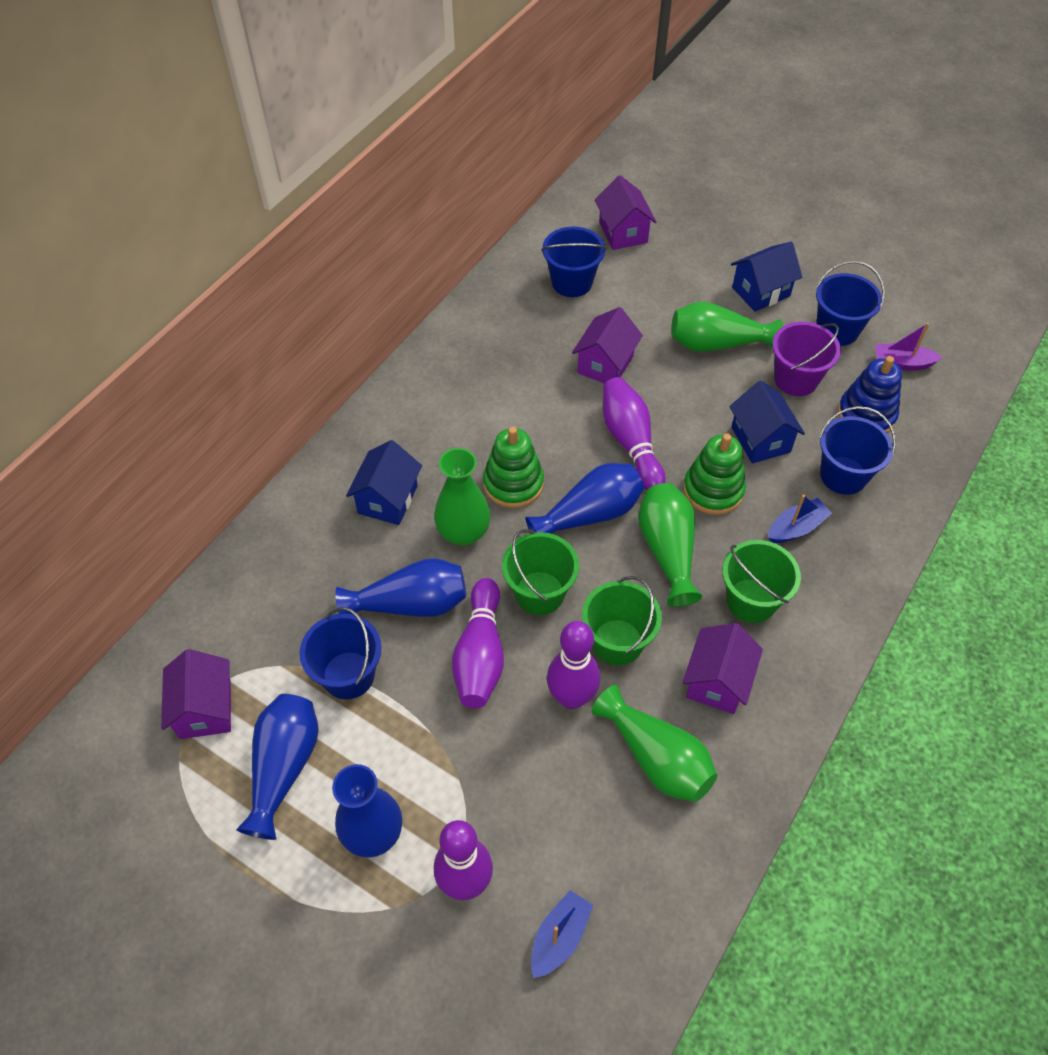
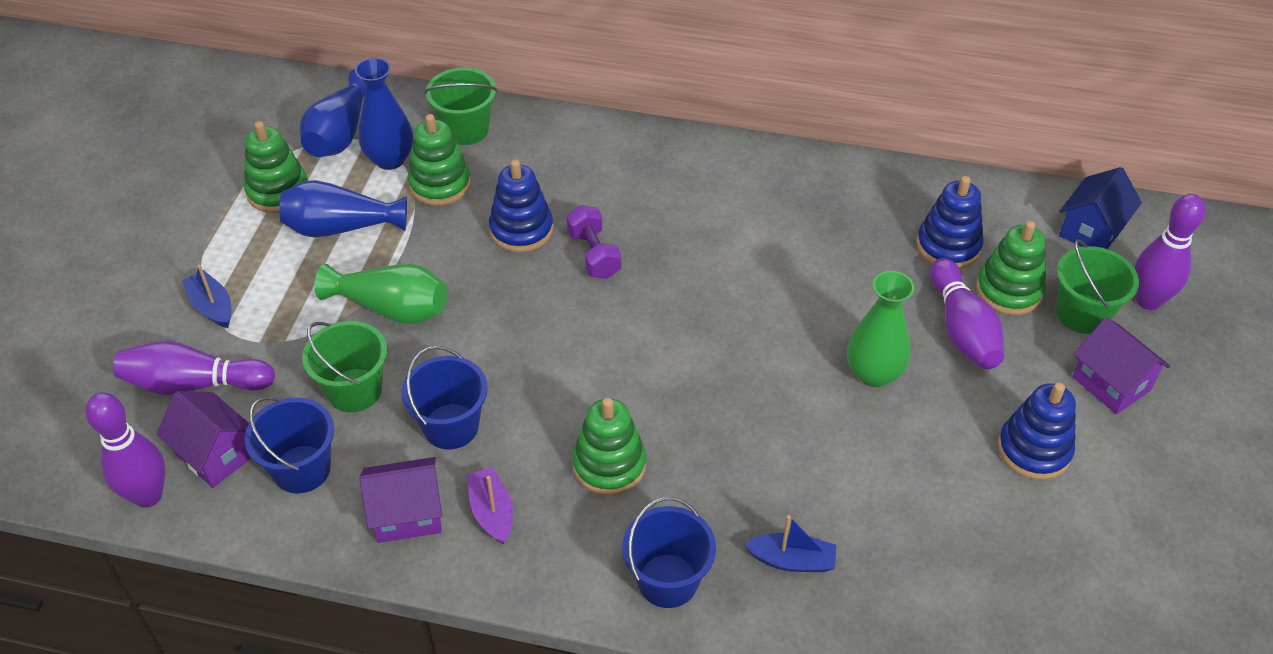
blue bucket: 4 -> 3
blue house: 3 -> 1
blue stacking toy: 1 -> 3
blue vase: 4 -> 3
green stacking toy: 2 -> 4
green vase: 4 -> 2
purple bucket: 1 -> 0
purple dumbbell: 0 -> 1
purple house: 4 -> 3

